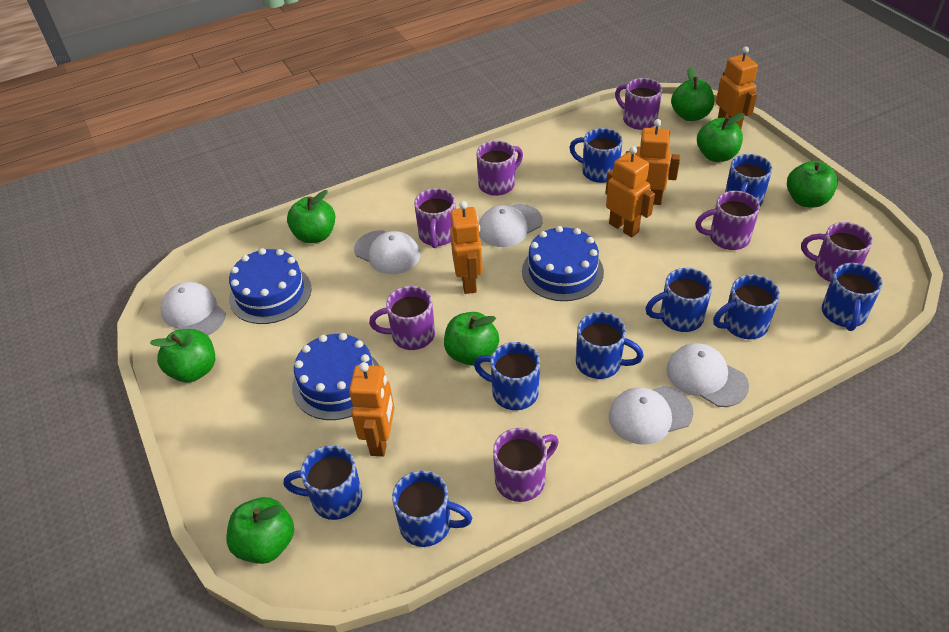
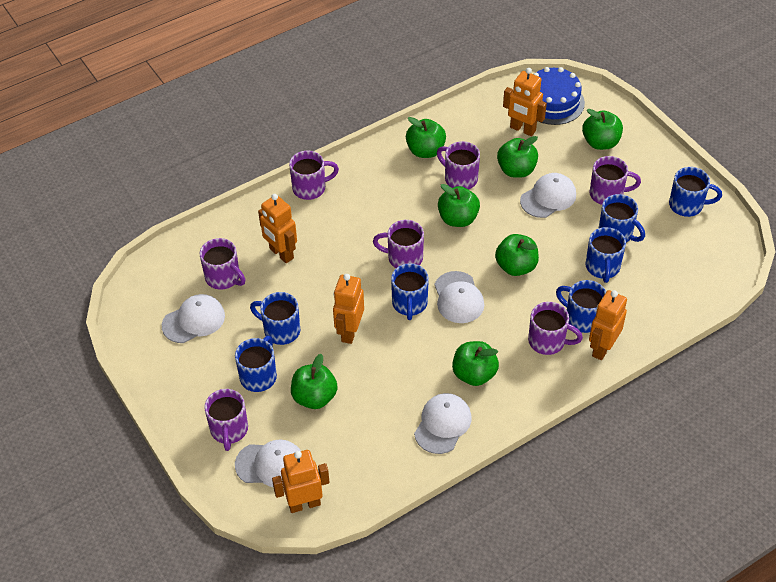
blue cake: 3 -> 1
blue mug: 9 -> 7

